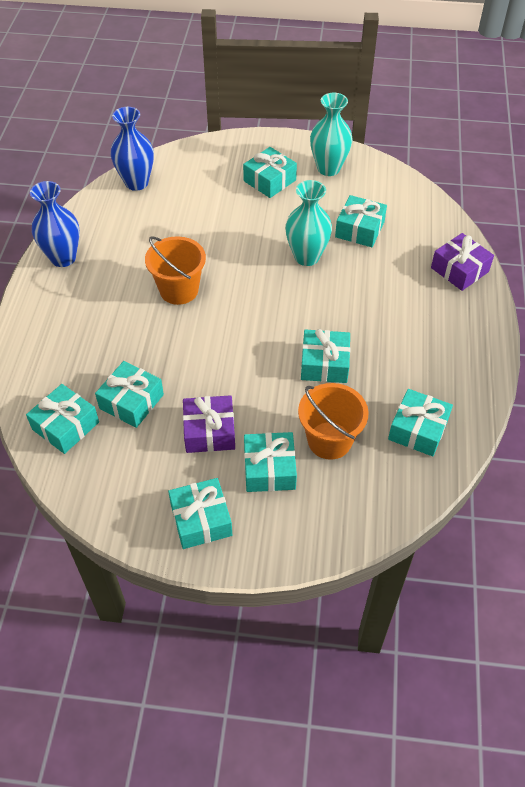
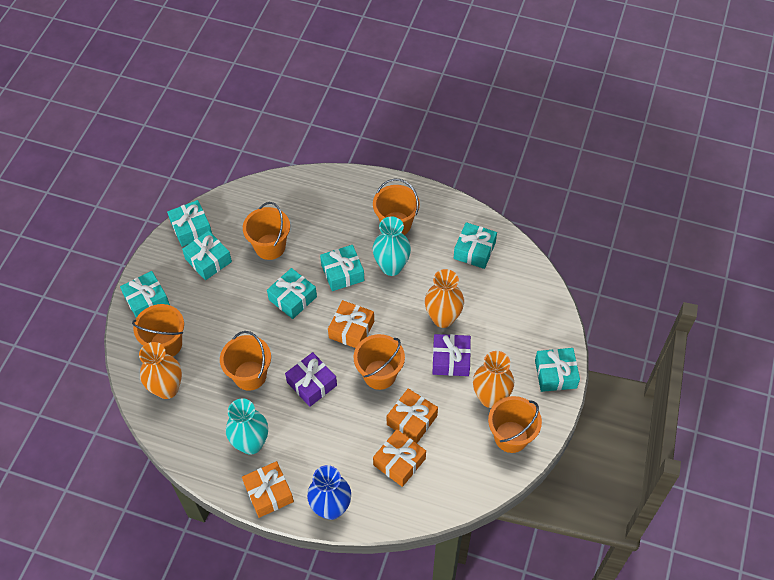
blue vase: 2 -> 1
orange bucket: 2 -> 6
orange gift: 0 -> 4
orange vase: 0 -> 3
turquoise gift: 8 -> 7

